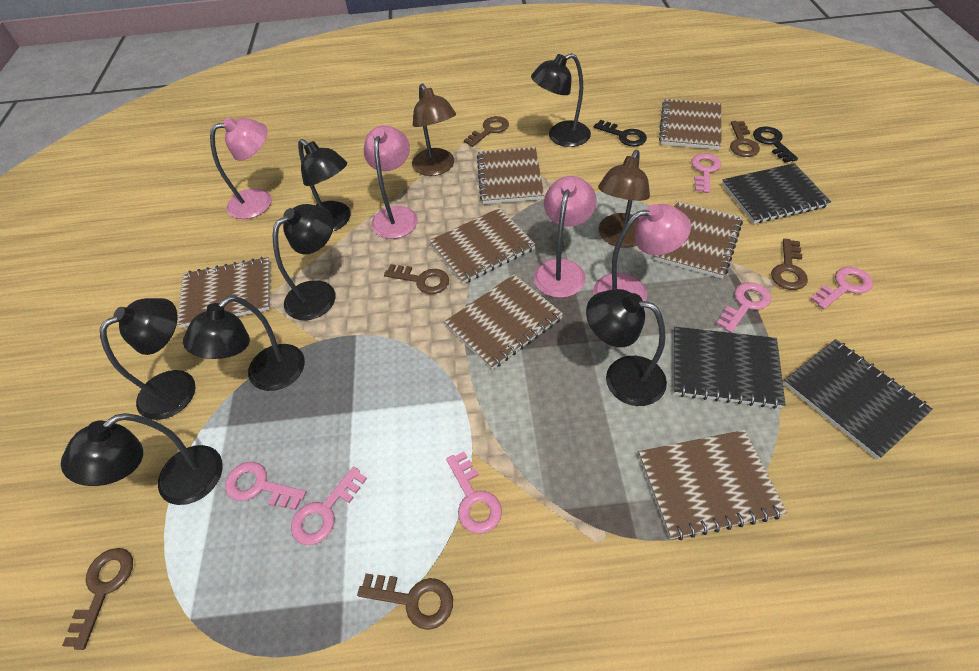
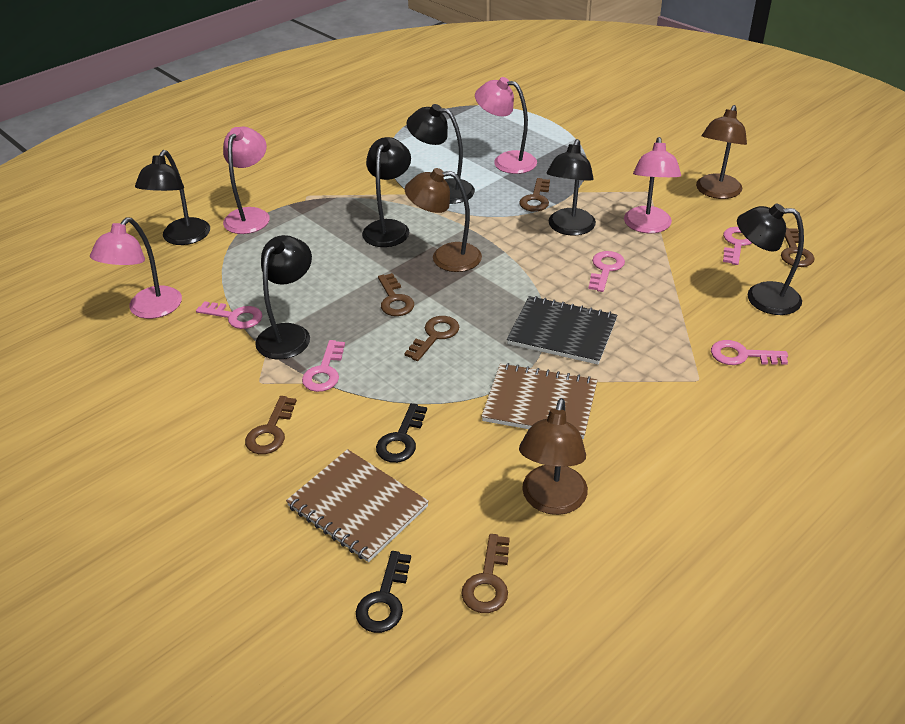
black lamp: 7 -> 6
black notebook: 3 -> 1
brown lamp: 2 -> 3
brown notebook: 7 -> 2
pink key: 6 -> 5

